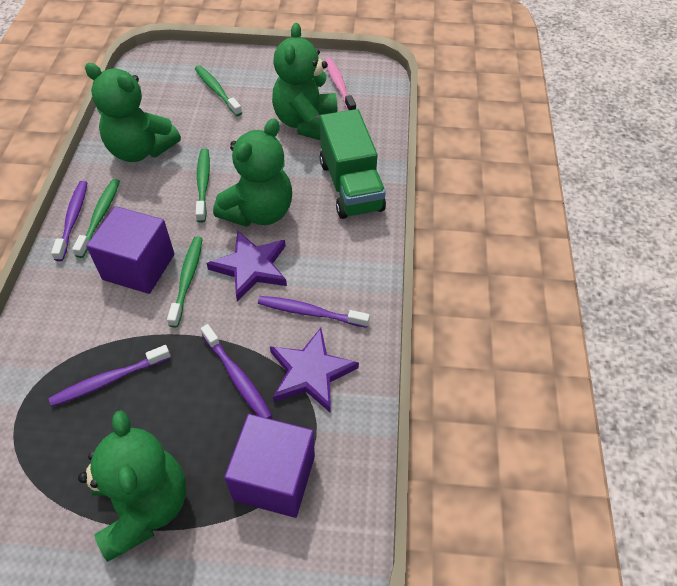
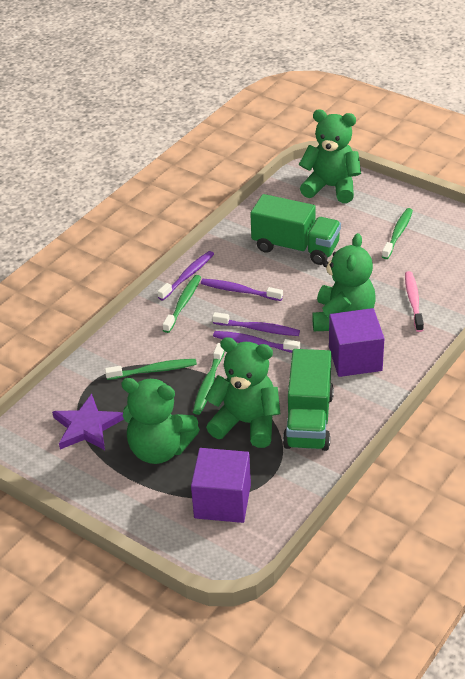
green truck: 1 -> 2
purple star: 2 -> 1

